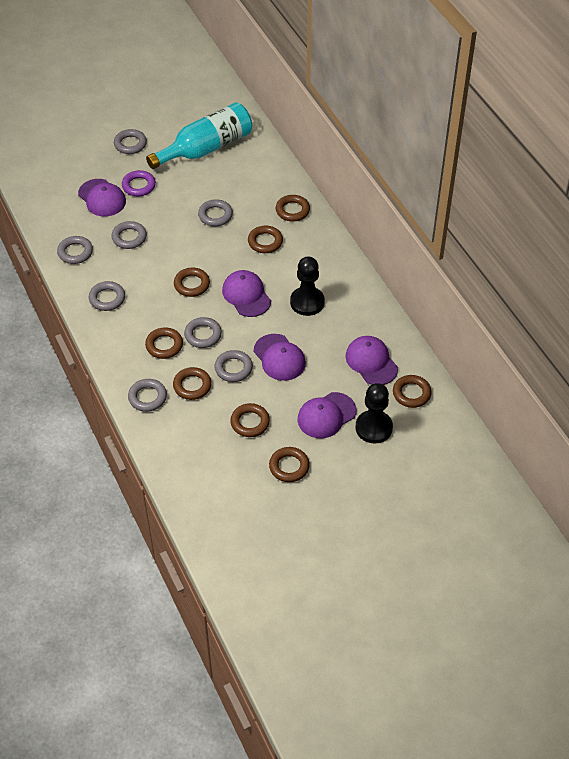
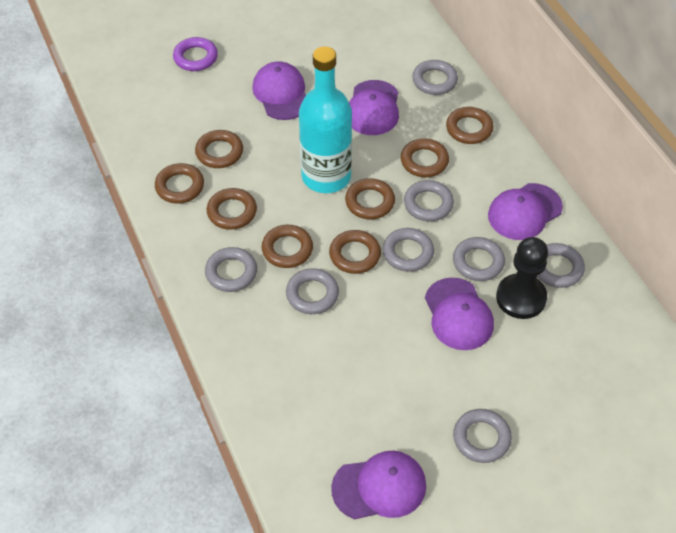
black pawn: 2 -> 1

